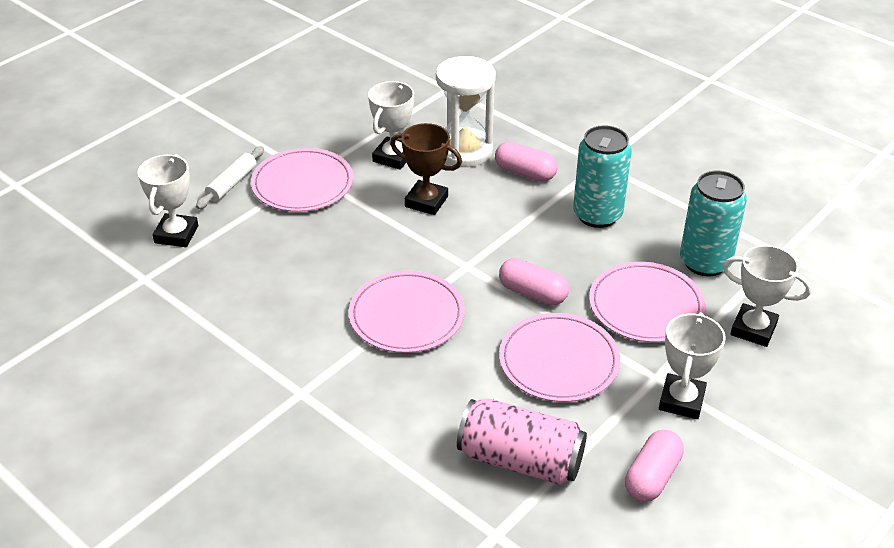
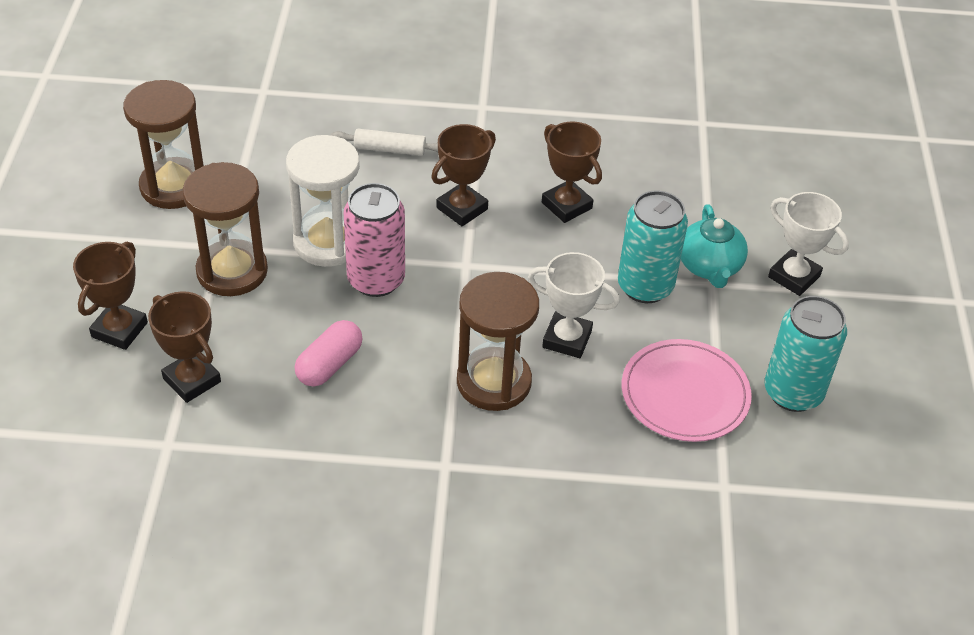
brown hourglass: 0 -> 3
brown trophy: 1 -> 4
pink capsule: 3 -> 1
pink plate: 4 -> 1
turquoise teapot: 0 -> 1
white trophy: 4 -> 2

